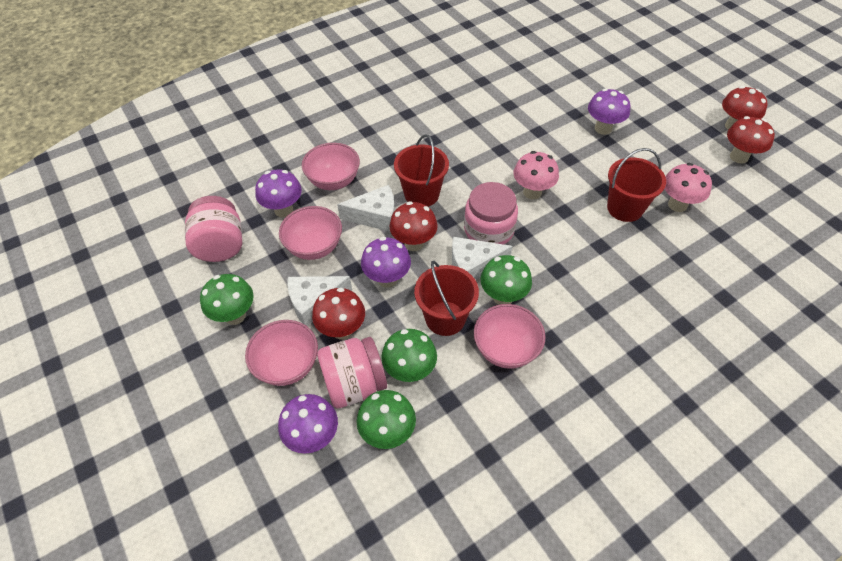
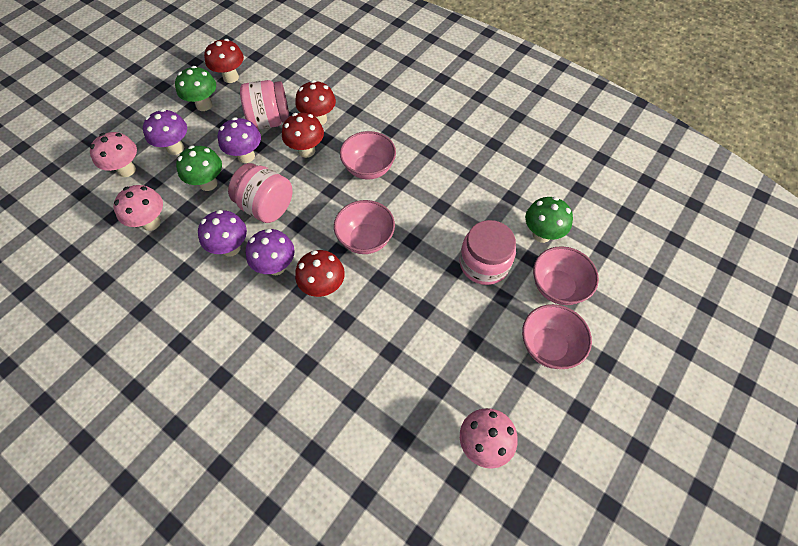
green mushroom: 4 -> 3
pink mushroom: 2 -> 3
red bucket: 3 -> 0
white cheese: 3 -> 0

